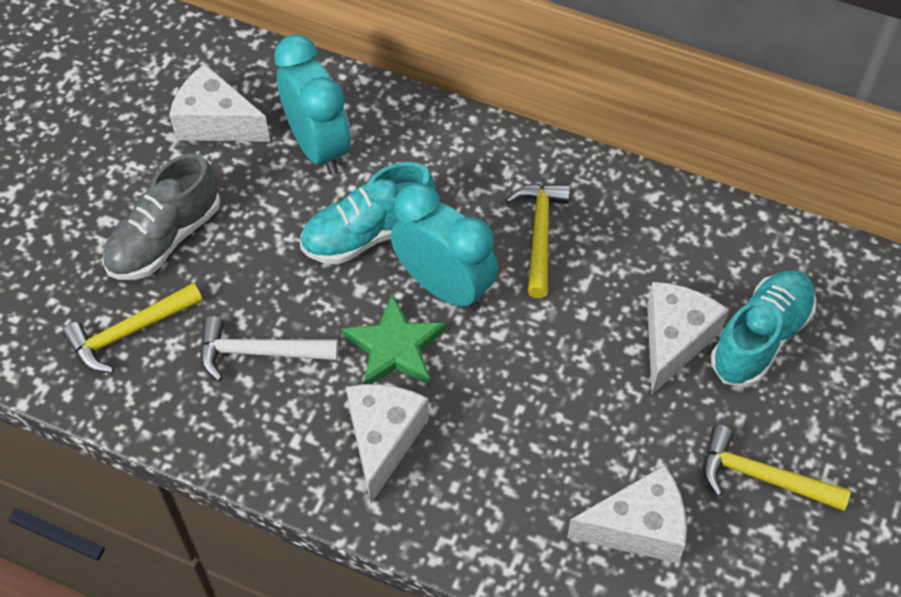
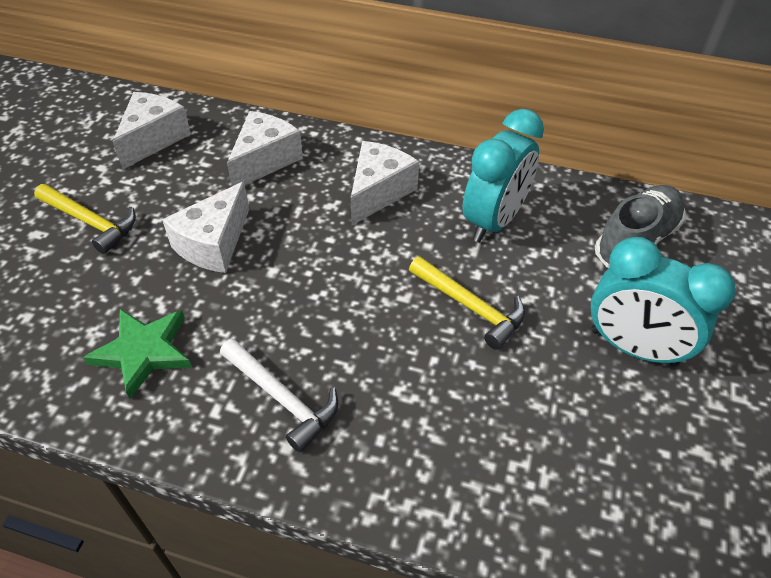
turquoise shoe: 2 -> 0
yellow hammer: 3 -> 2

